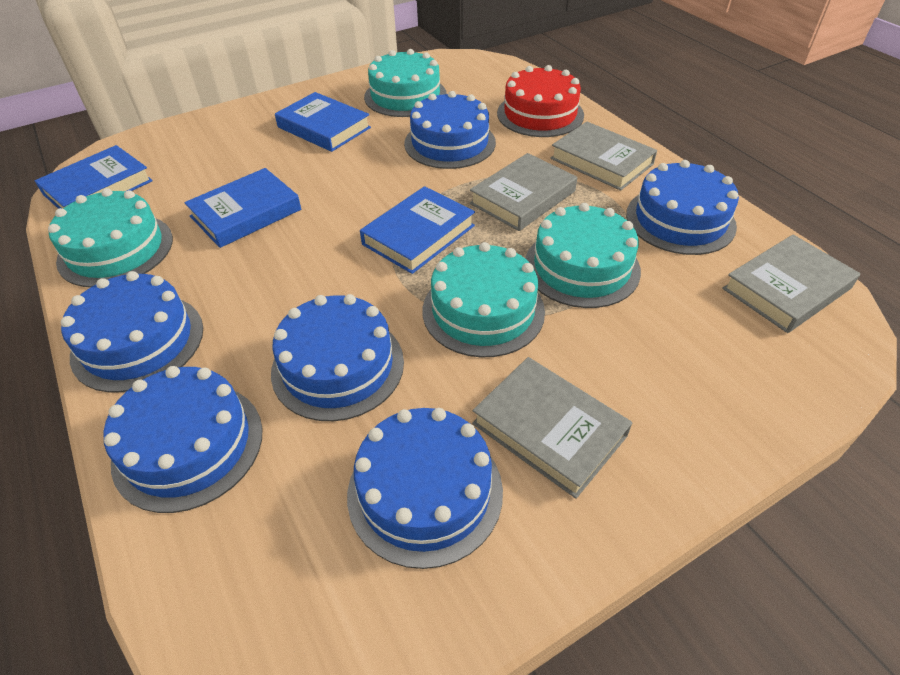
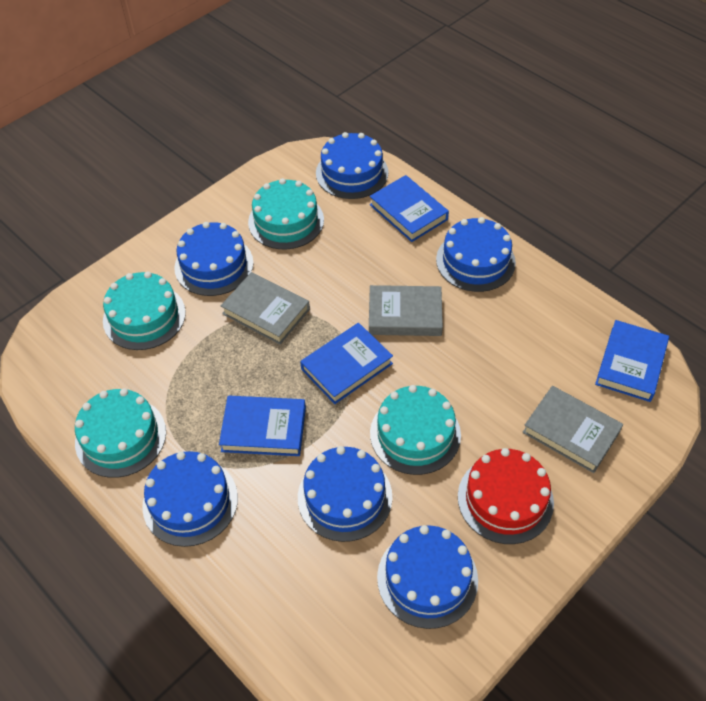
grey book: 4 -> 3

